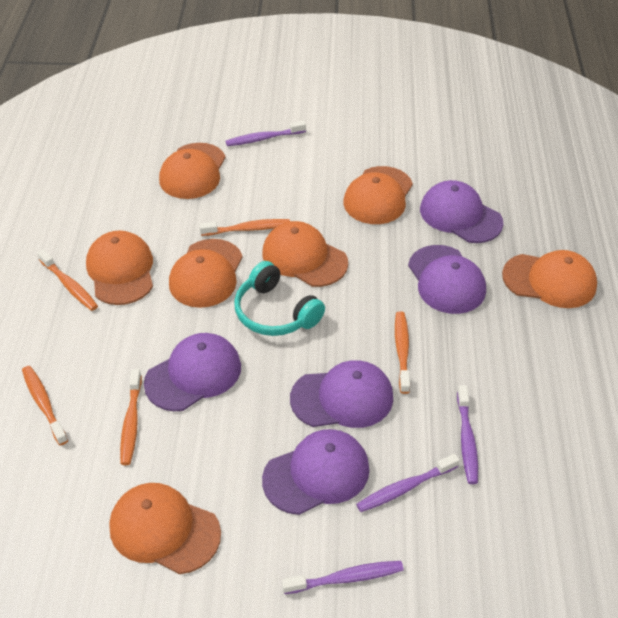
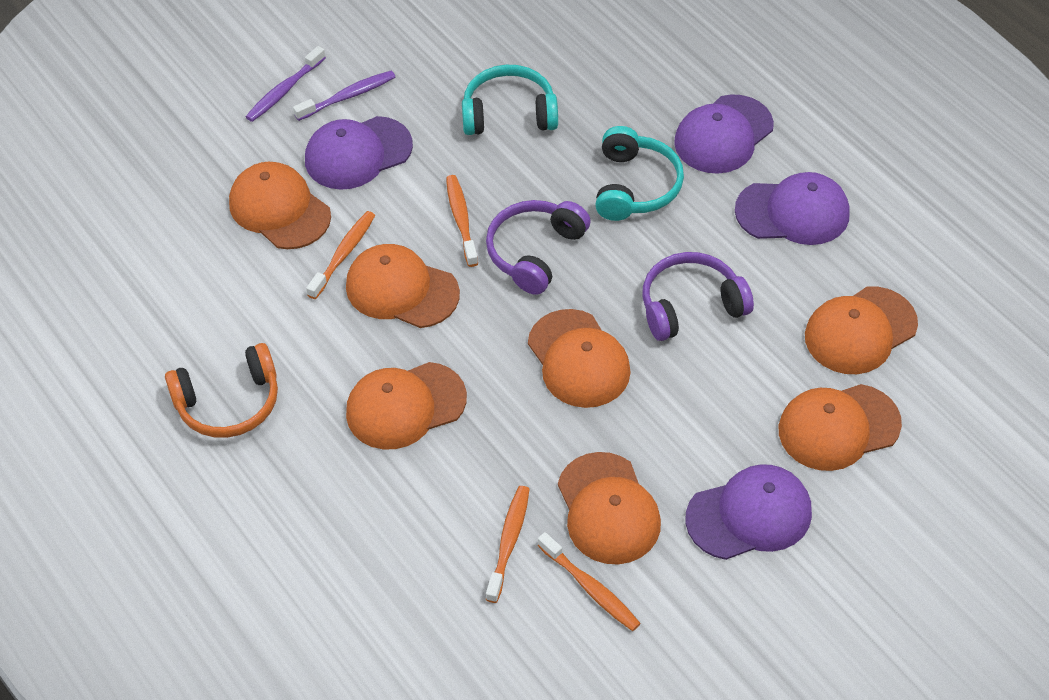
orange headphones: 0 -> 1
orange toothbrush: 5 -> 4
purple cap: 5 -> 4
purple headphones: 0 -> 2
purple toothbrush: 4 -> 2
turquoise headphones: 1 -> 2

